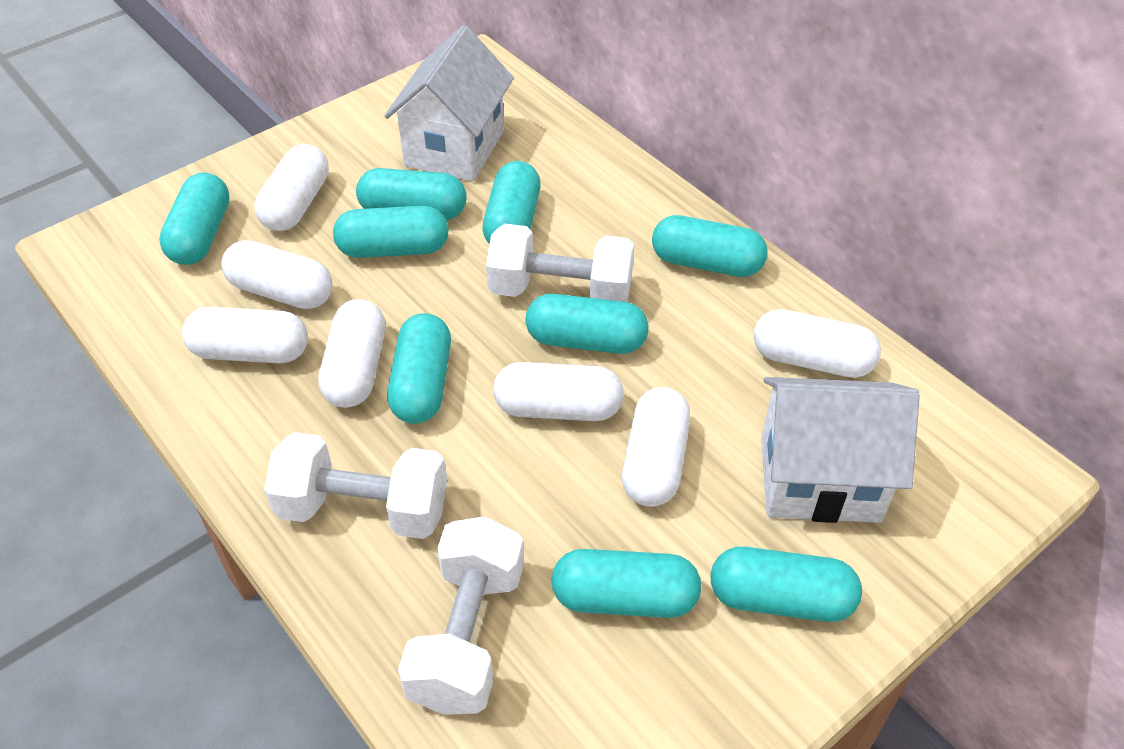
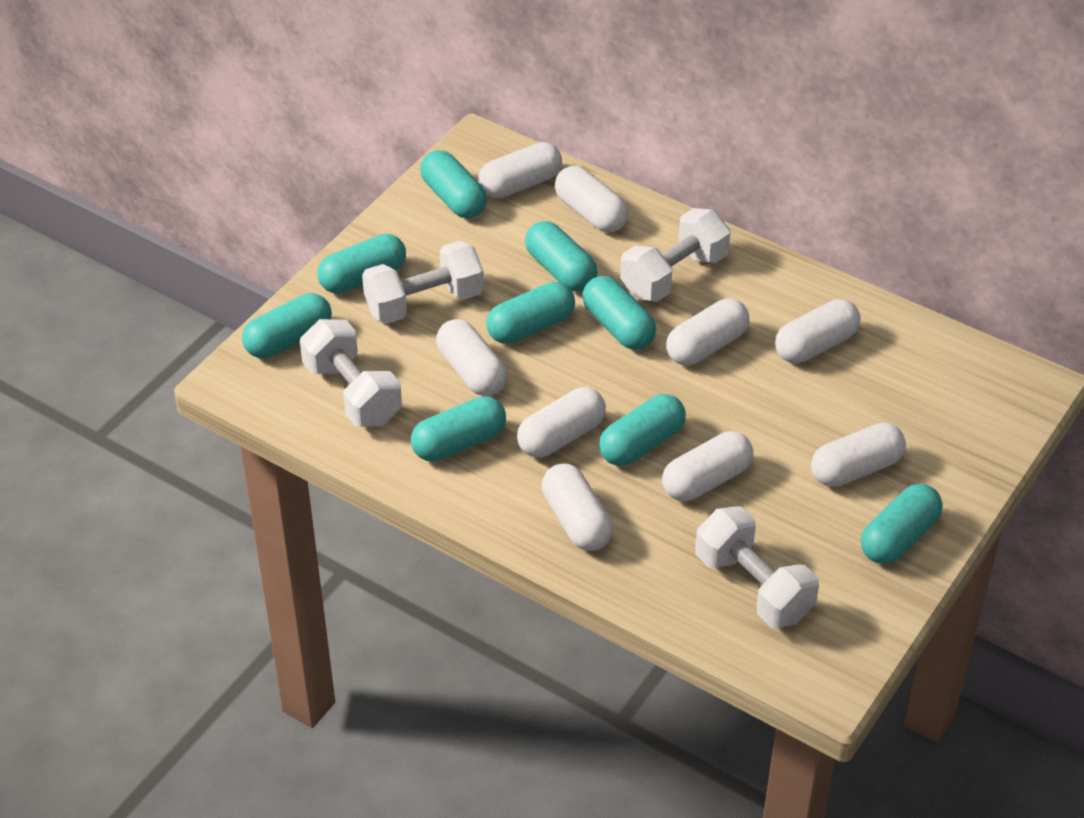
white capsule: 7 -> 9
white dumbbell: 3 -> 4
white house: 2 -> 0

